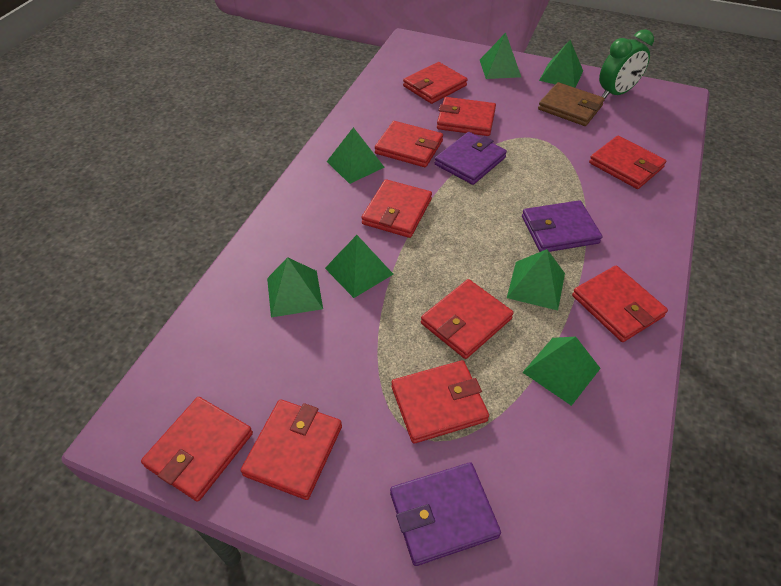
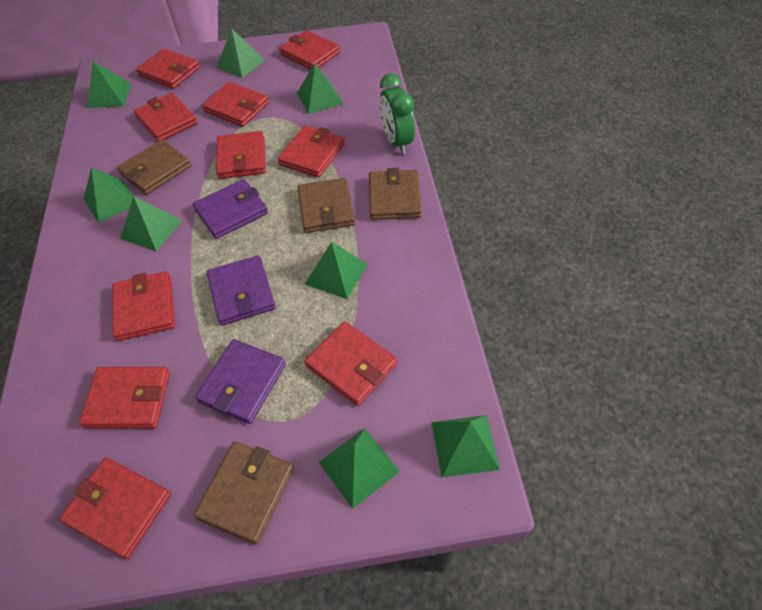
brown wallet: 1 -> 4
green pyramid: 7 -> 8

